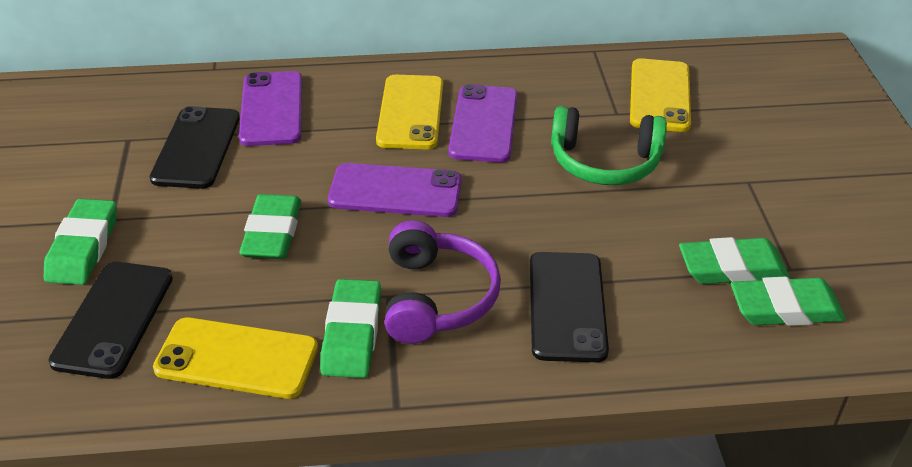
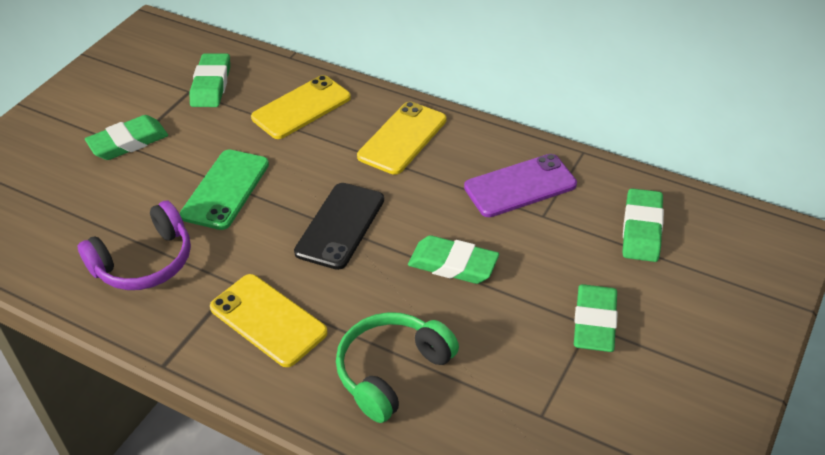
black phone: 3 -> 1
green phone: 0 -> 1
purple phone: 3 -> 1

